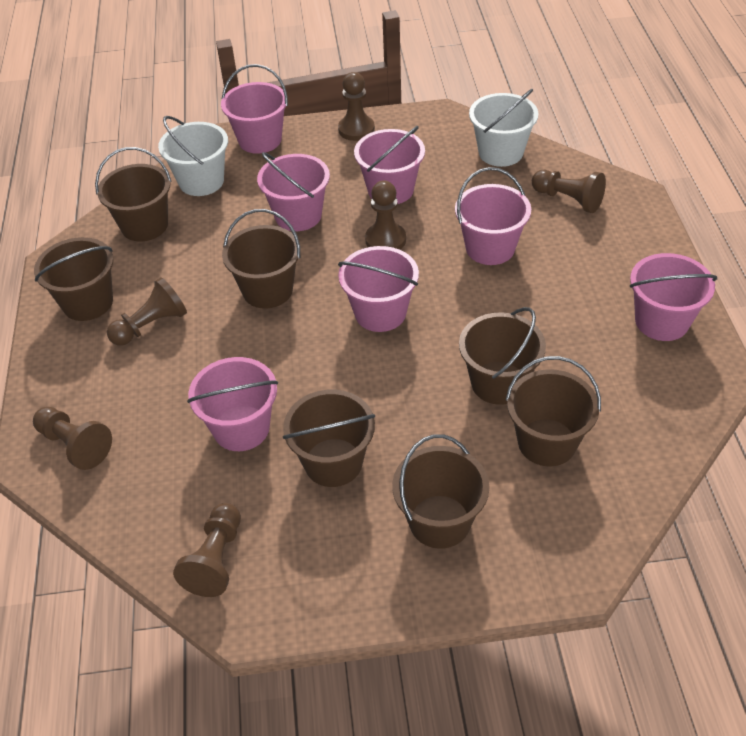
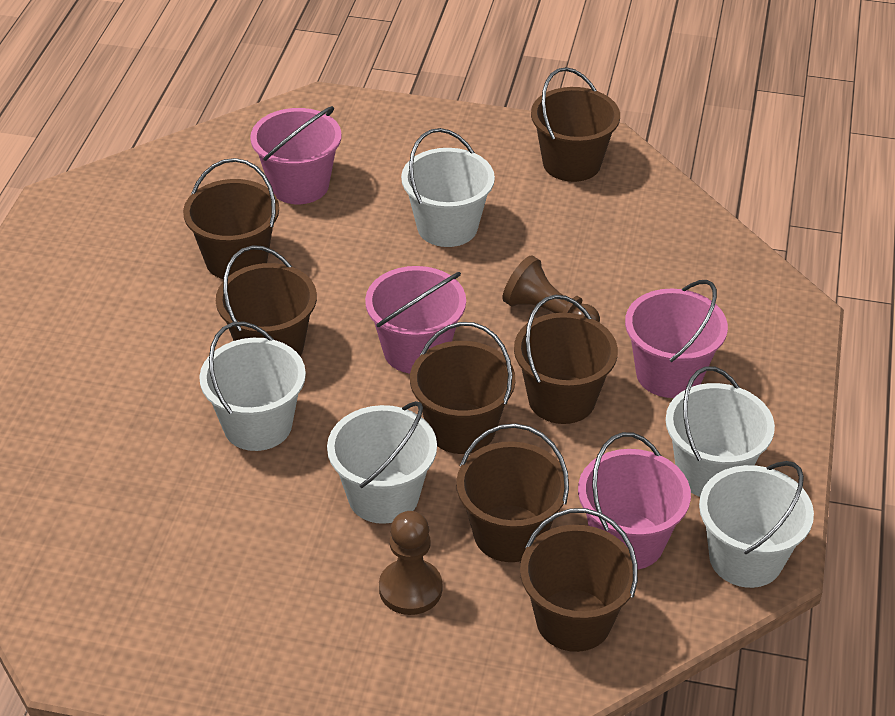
brown pawn: 6 -> 2
pink bucket: 7 -> 4
white bucket: 2 -> 5

